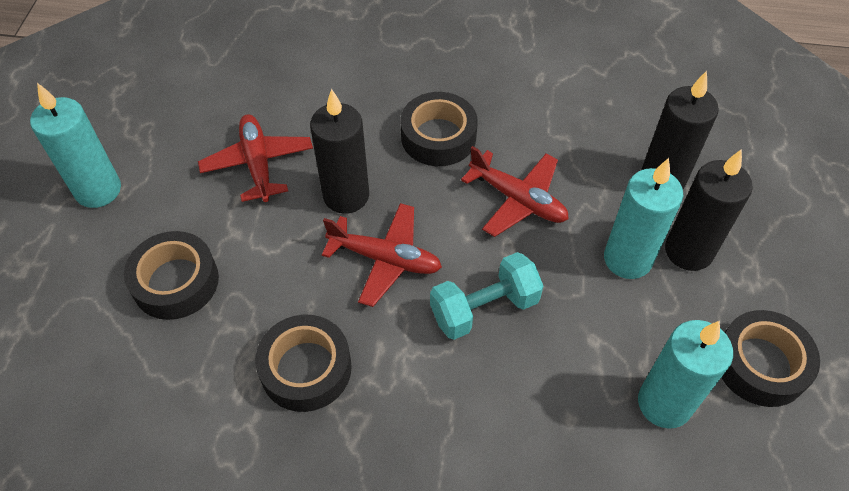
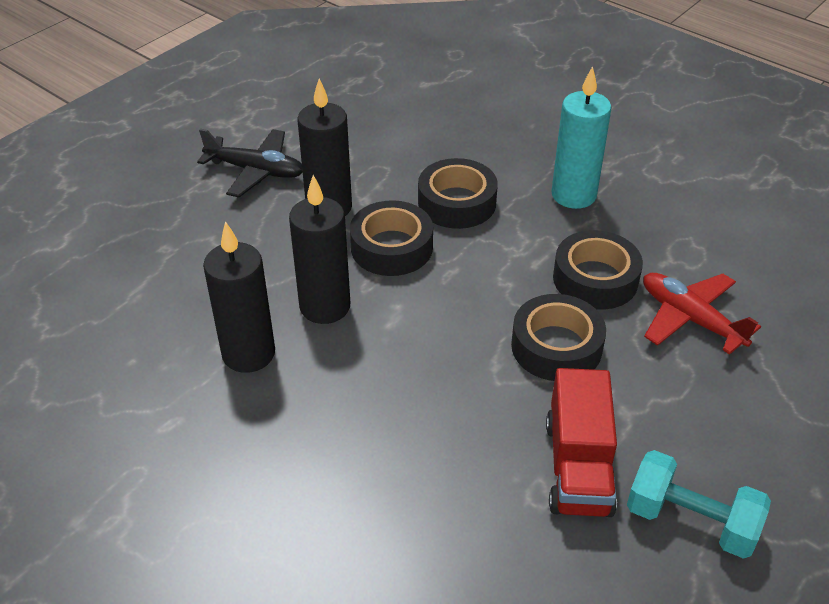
black plane: 0 -> 1
red plane: 3 -> 1
red truck: 0 -> 1
turquoise candle: 3 -> 1

